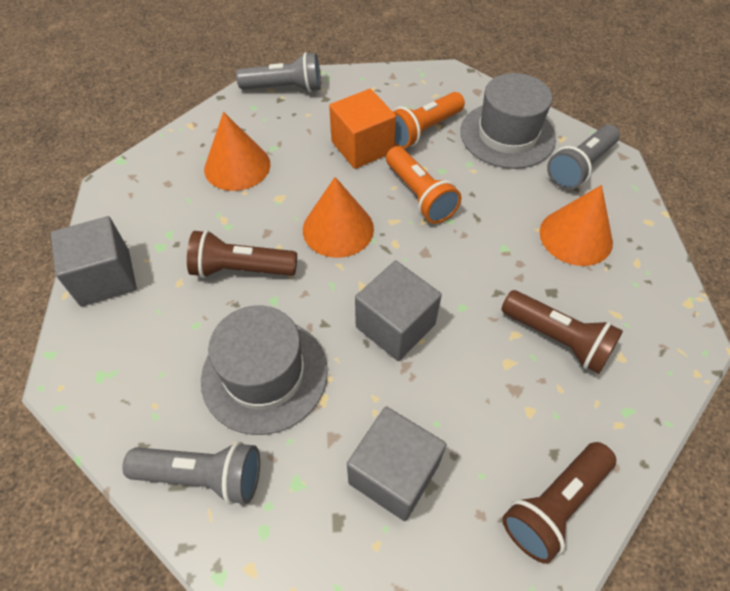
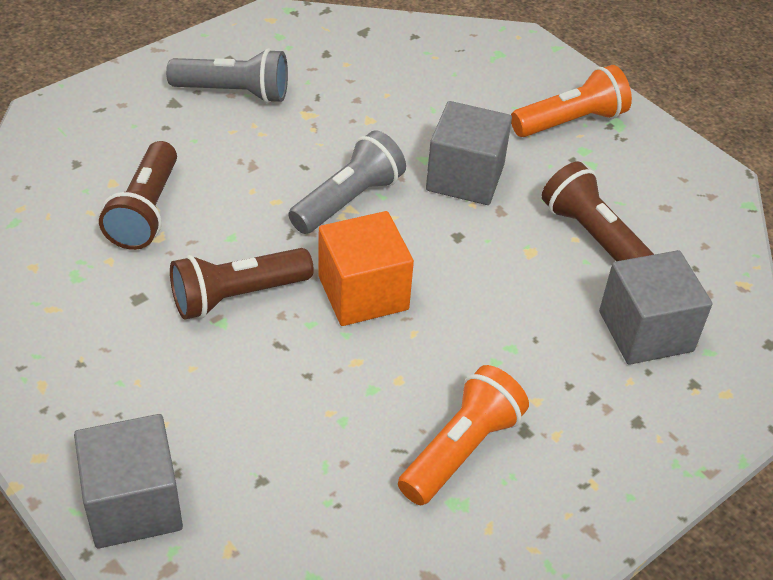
grey flashlight: 3 -> 2
grey hat: 2 -> 0
orange cone: 3 -> 0

